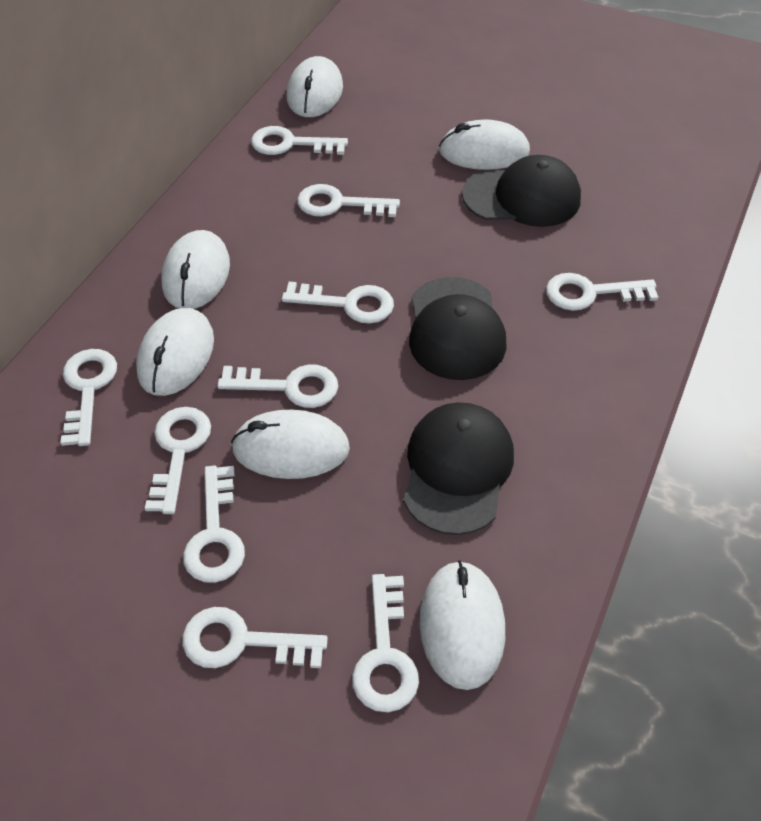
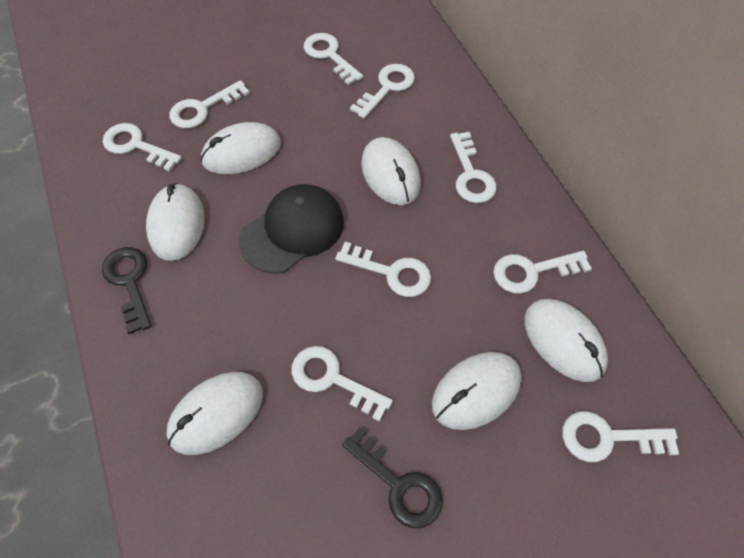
black cap: 3 -> 1
black key: 0 -> 2
white key: 10 -> 9

